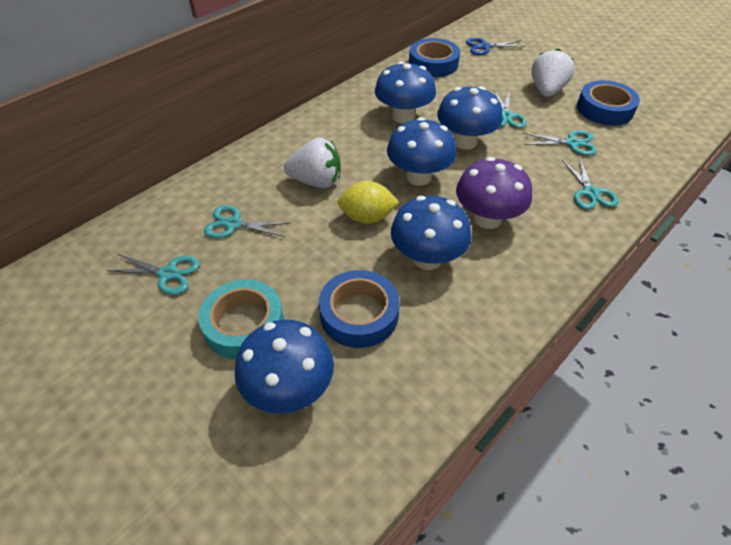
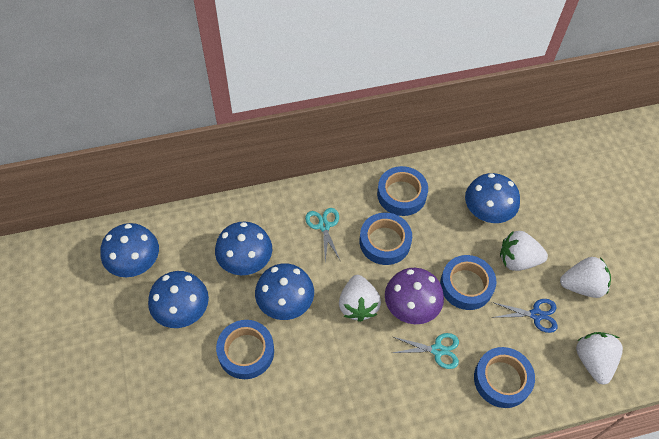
blue tape: 3 -> 5
turquoise scissors: 5 -> 2
turquoise tape: 1 -> 0
white strawberry: 2 -> 4
yellow lemon: 1 -> 0

